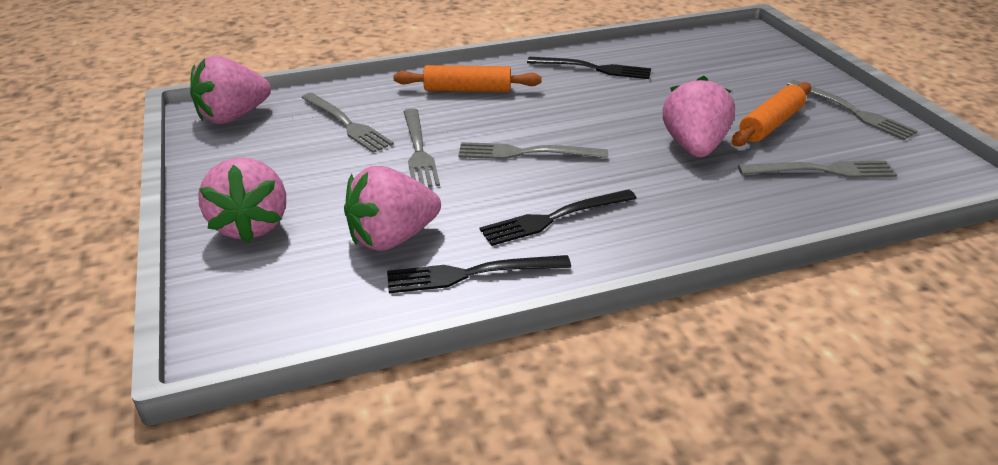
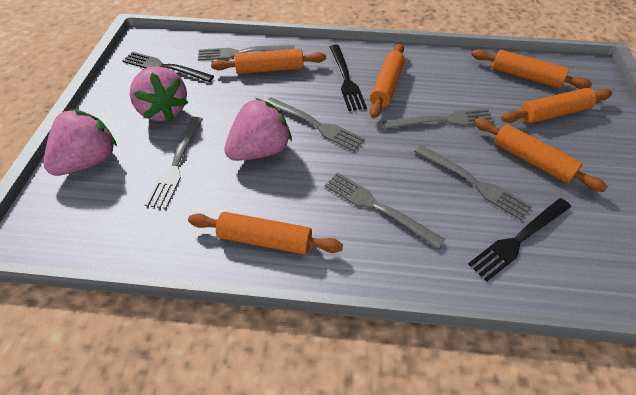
grey fork: 5 -> 6
orange rolling pin: 2 -> 6
pink strawberry: 4 -> 3

